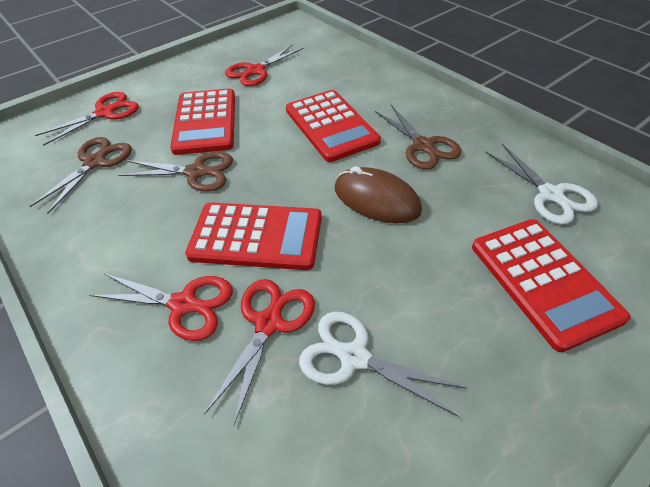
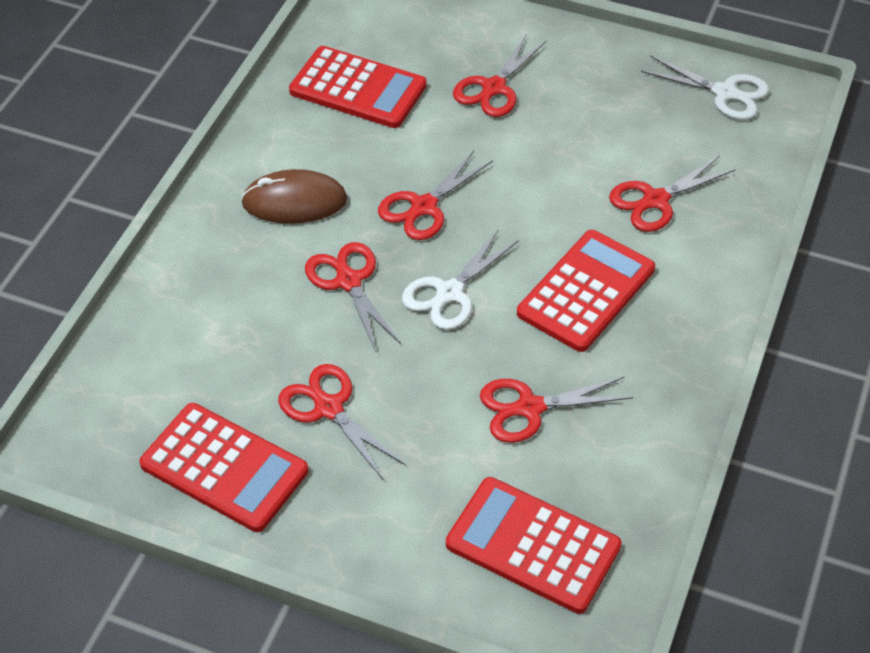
brown scissors: 3 -> 0
red scissors: 4 -> 6

